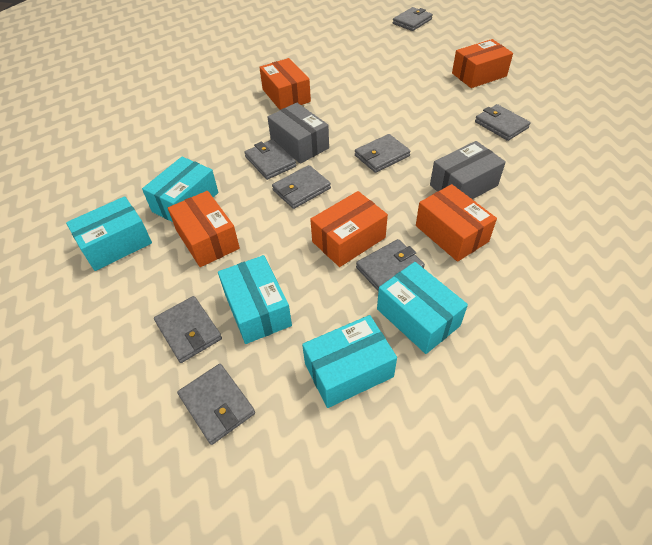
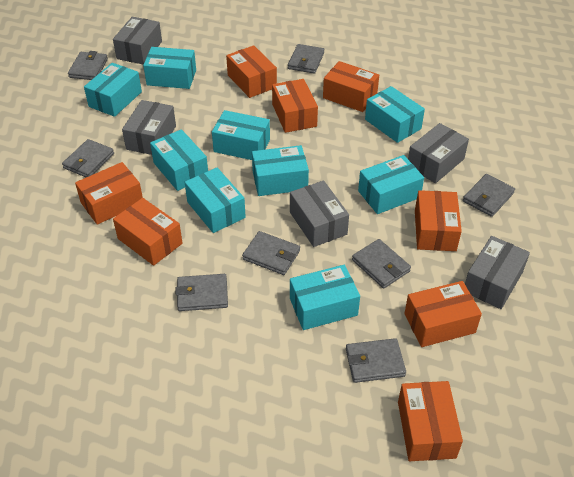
grey box: 2 -> 5
orange box: 5 -> 8
turquoise box: 5 -> 9

